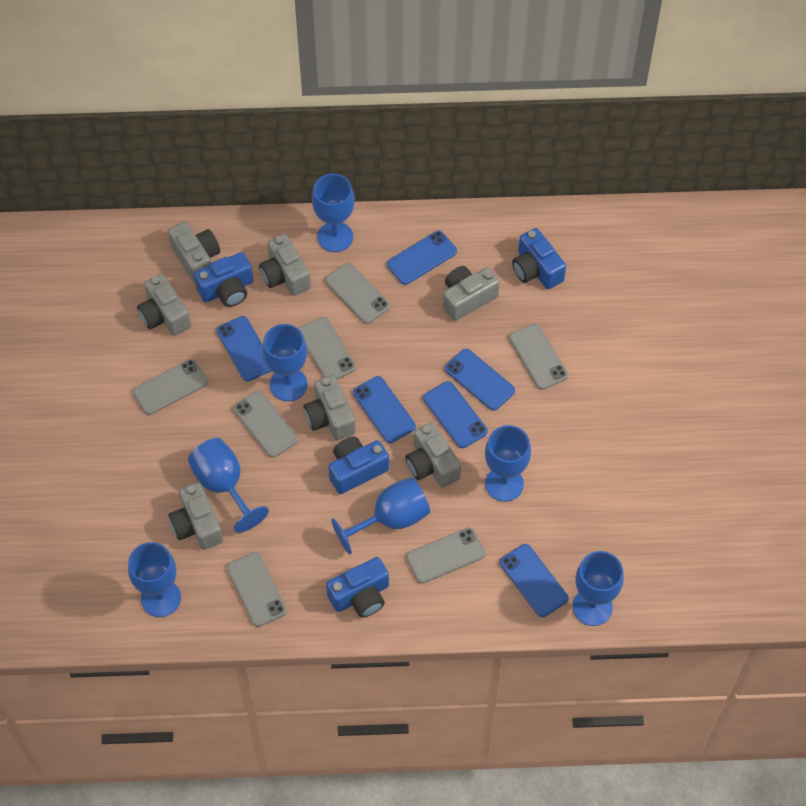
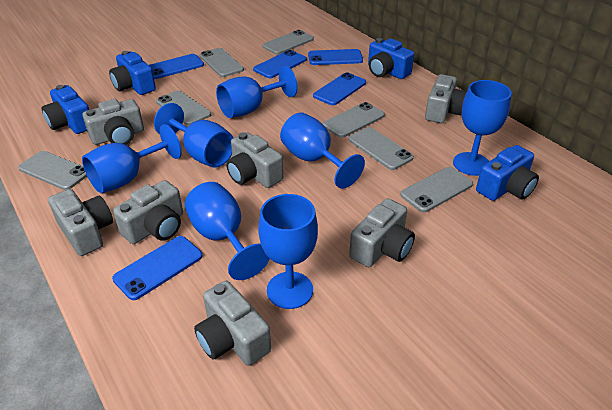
blue phone: 6 -> 5

